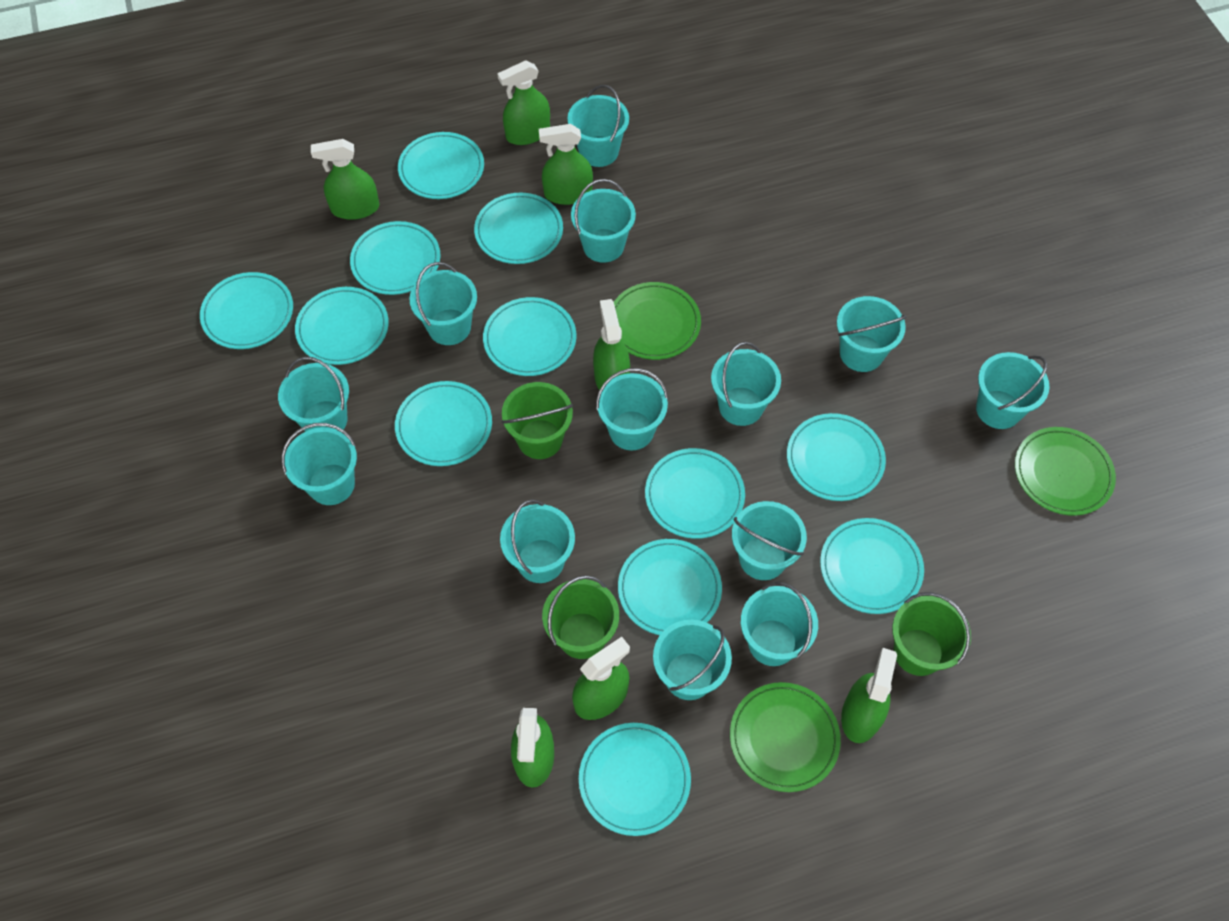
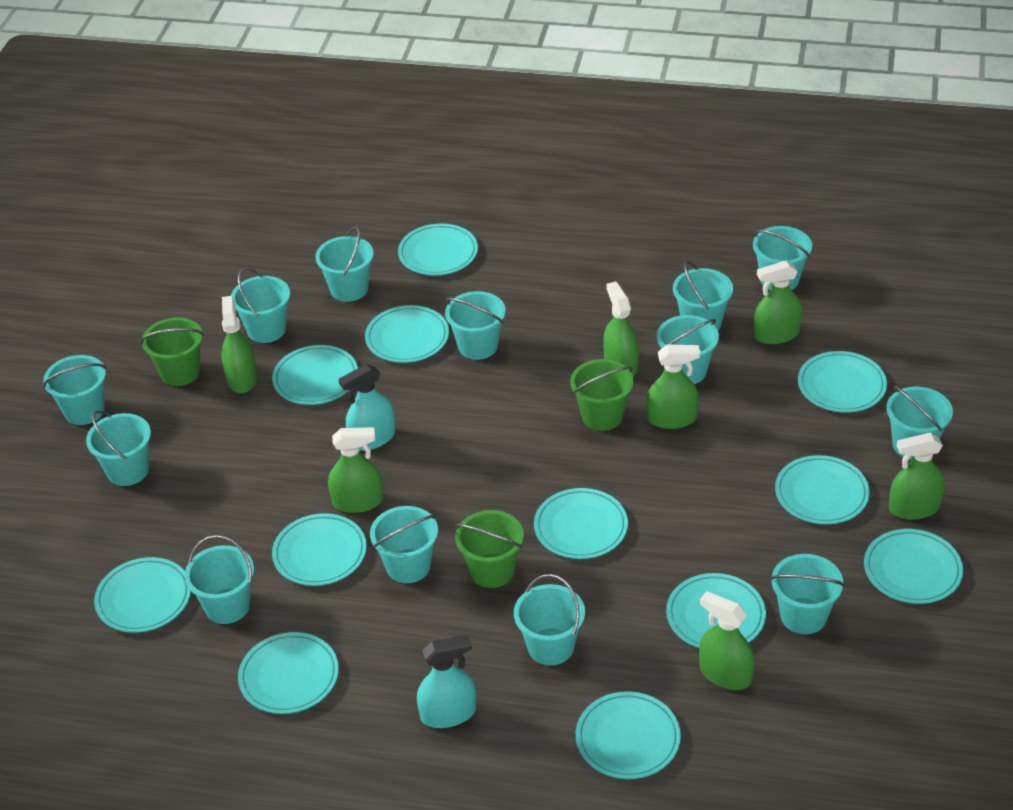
green plate: 3 -> 0
turquoise spray bottle: 0 -> 2

